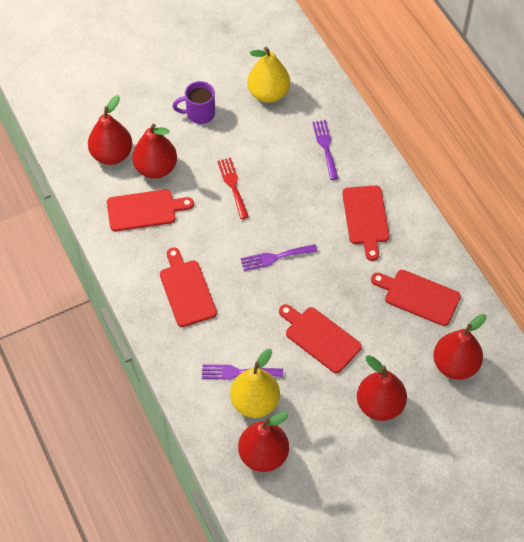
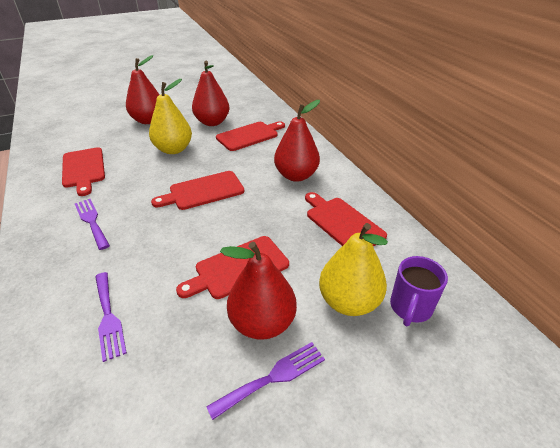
red fork: 1 -> 0
red pear: 5 -> 4

